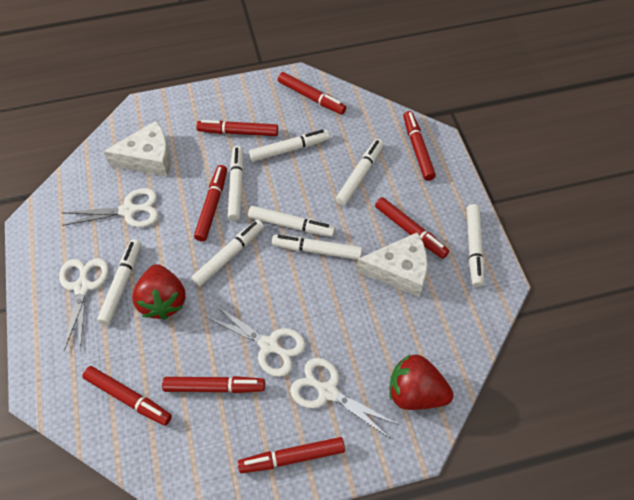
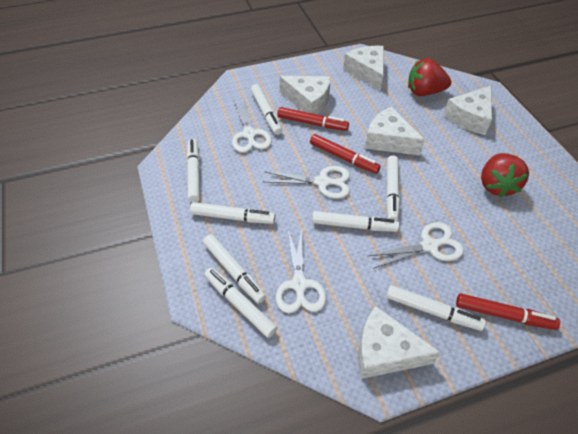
red marker: 8 -> 3
white cheese: 2 -> 5

